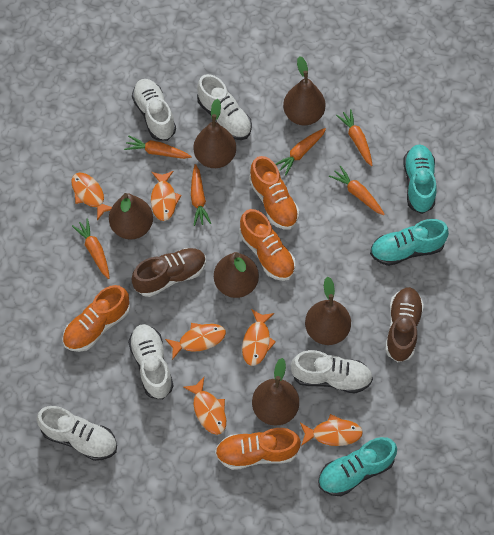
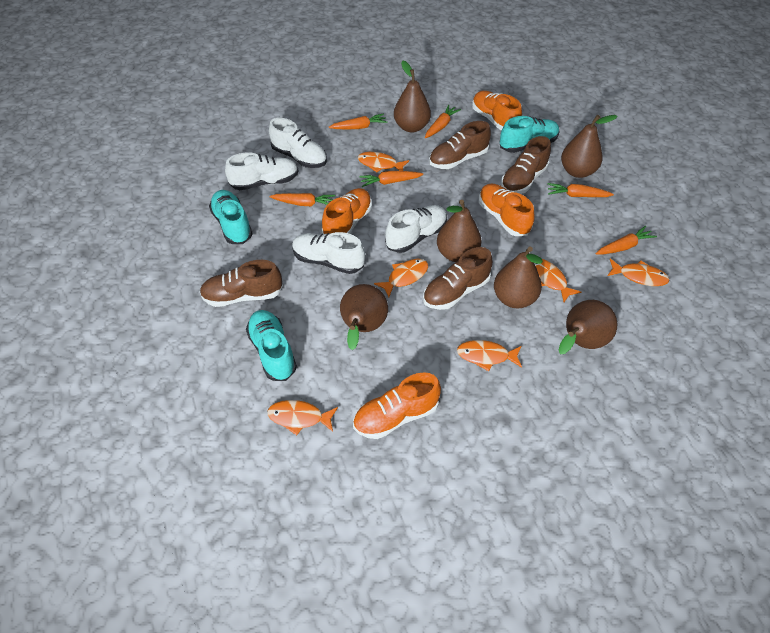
brown shoe: 2 -> 4
white shoe: 5 -> 4

